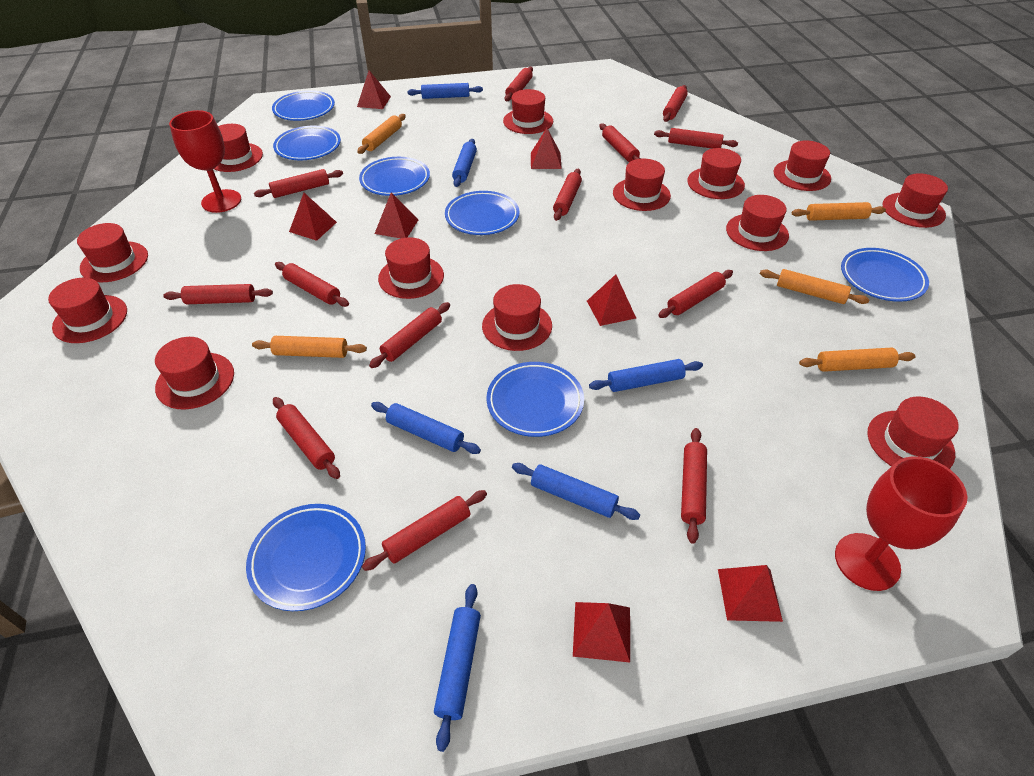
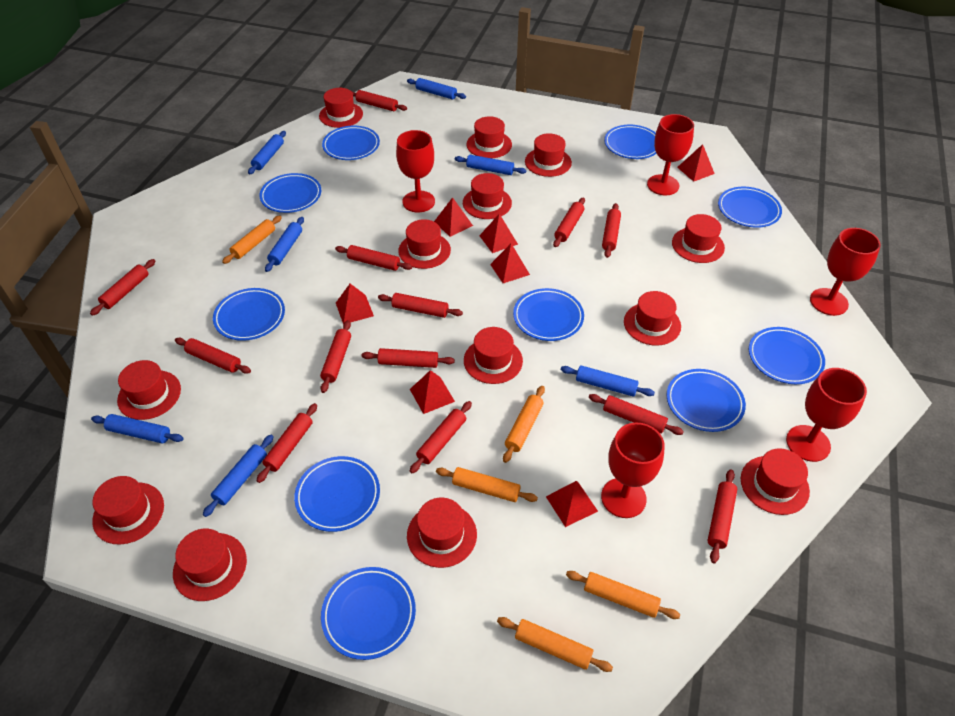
blue plate: 7 -> 10
blue rolling pin: 6 -> 7
red goblet: 2 -> 5

